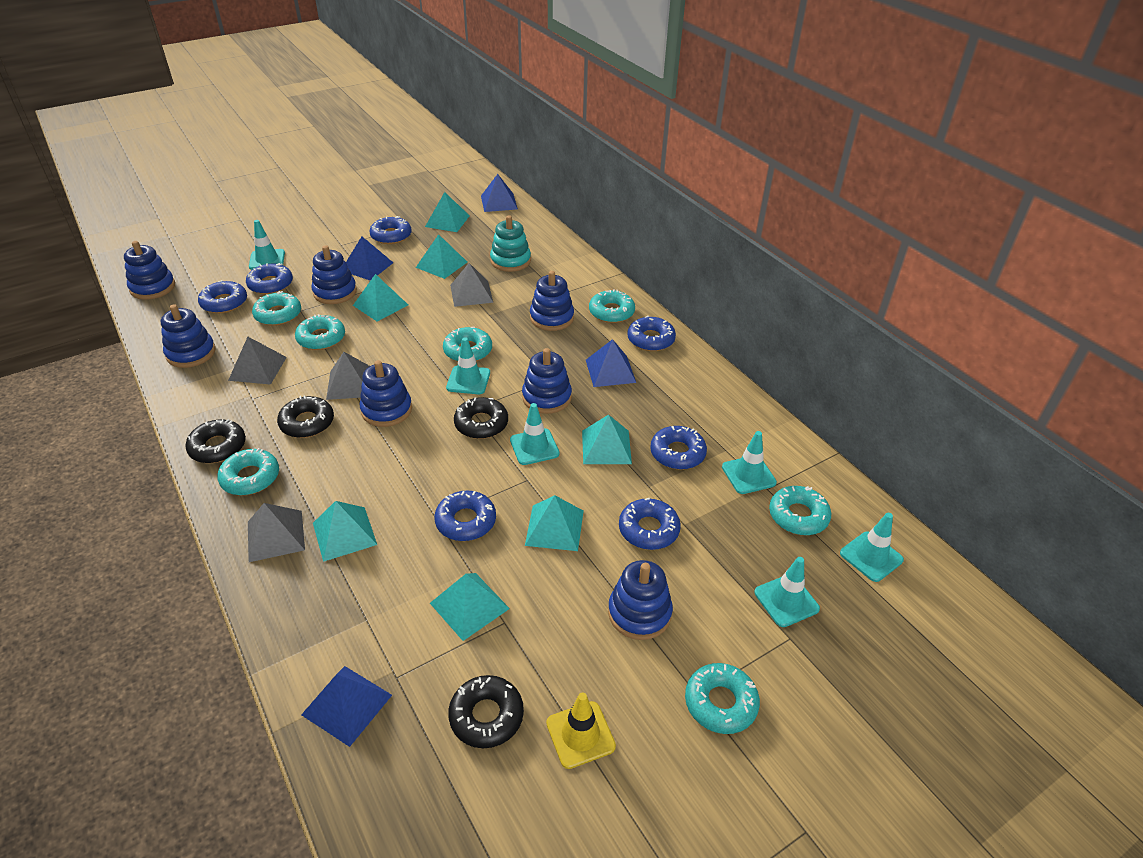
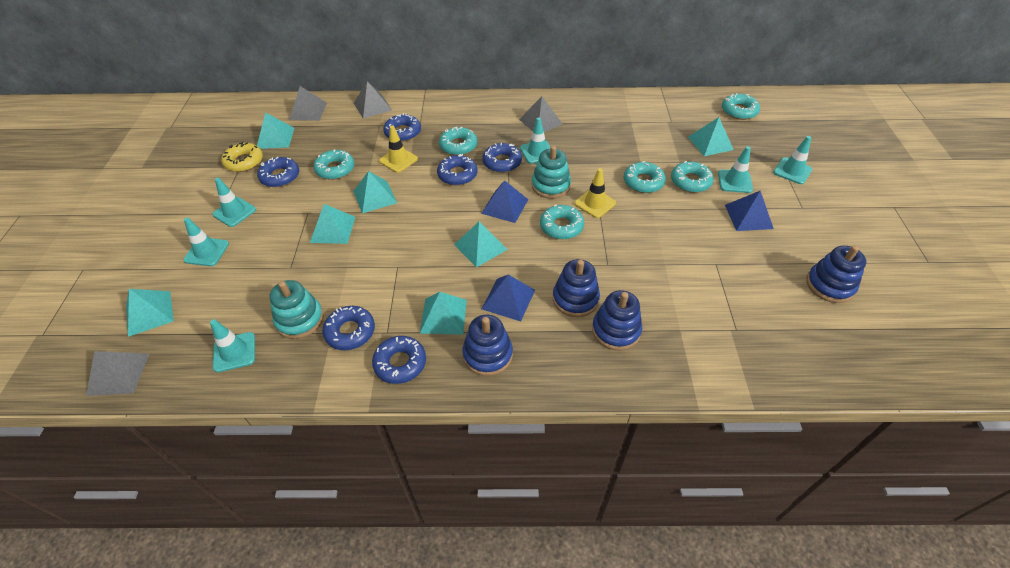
black donut: 4 -> 0
blue donut: 7 -> 6
blue pyramid: 4 -> 3
blue stacking toy: 7 -> 4
turquoise donut: 7 -> 6
turquoise stacking toy: 1 -> 2
yellow donut: 0 -> 1
yellow traffic cone: 1 -> 2

